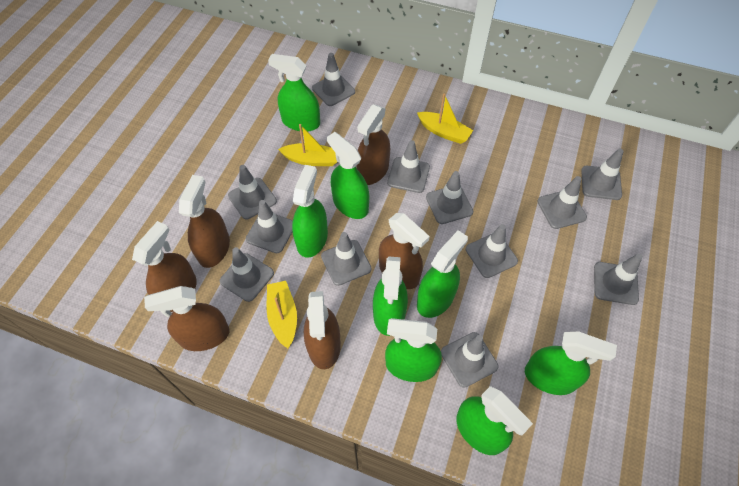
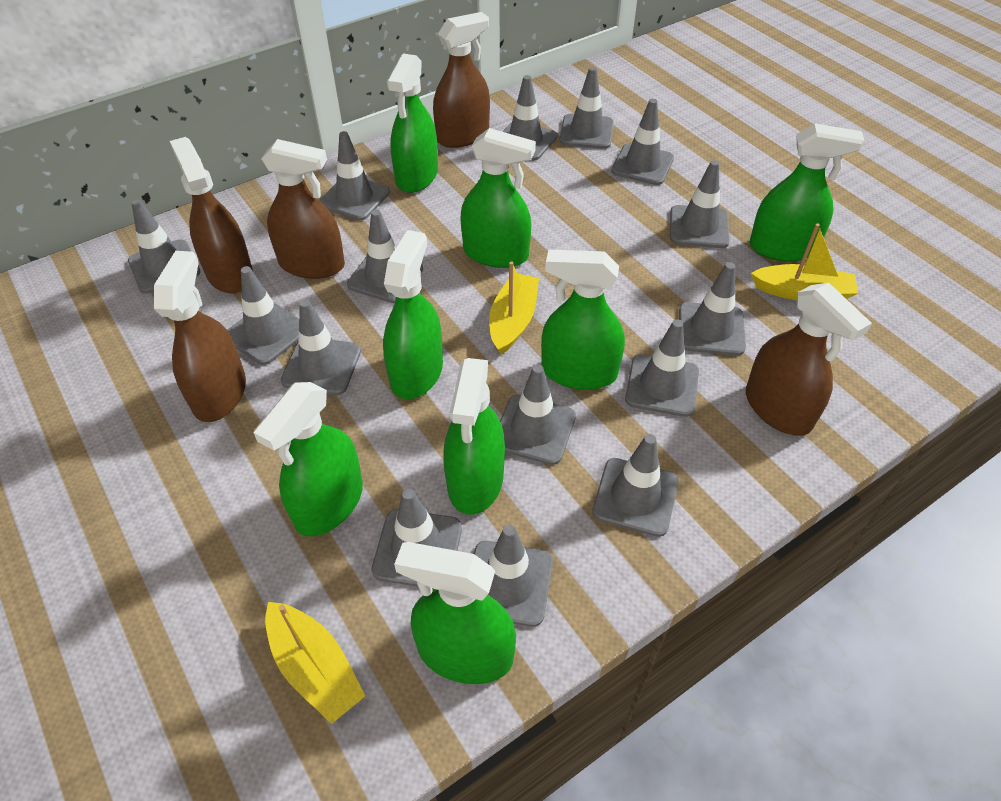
brown spray bottle: 6 -> 5
grey traffic cone: 12 -> 15

